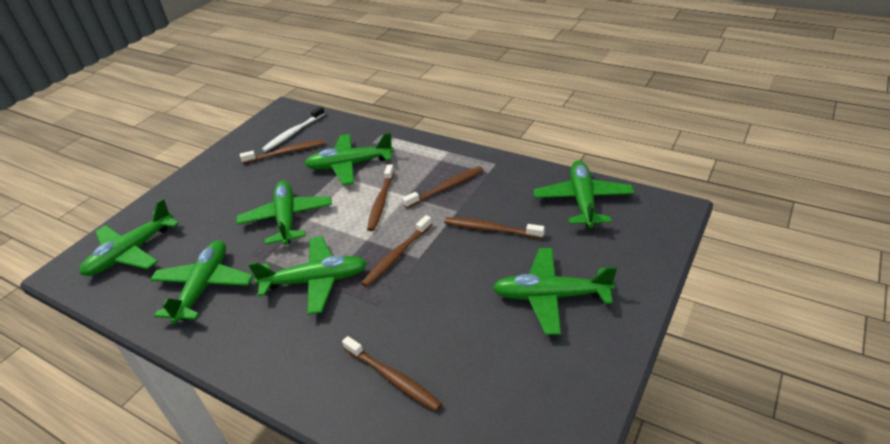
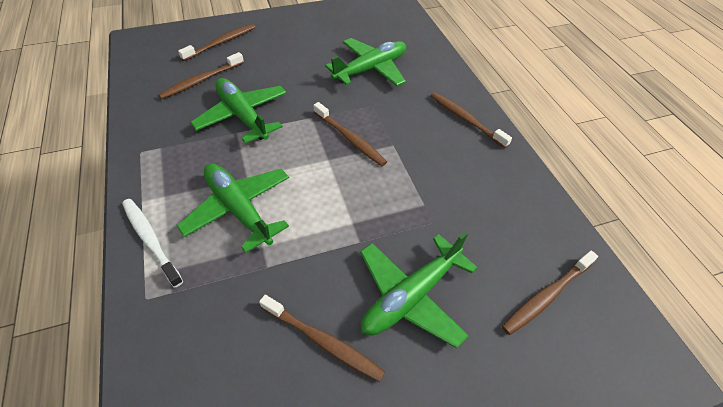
green plane: 7 -> 4

